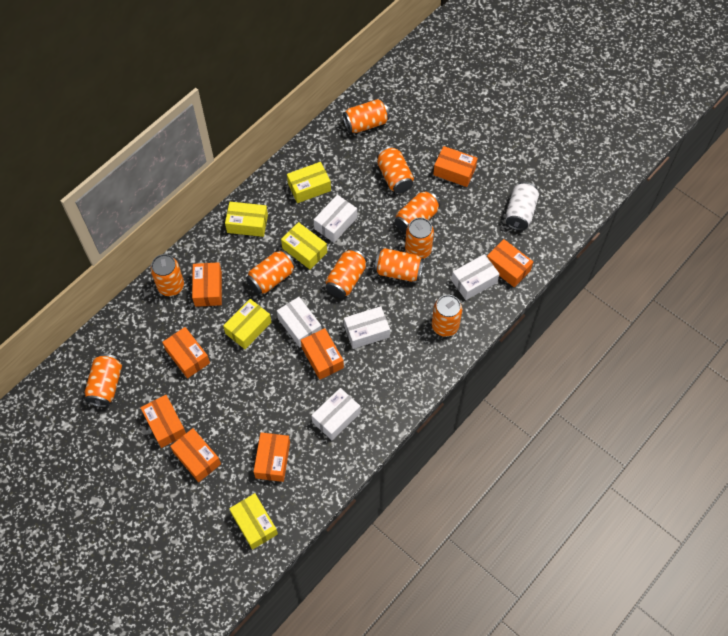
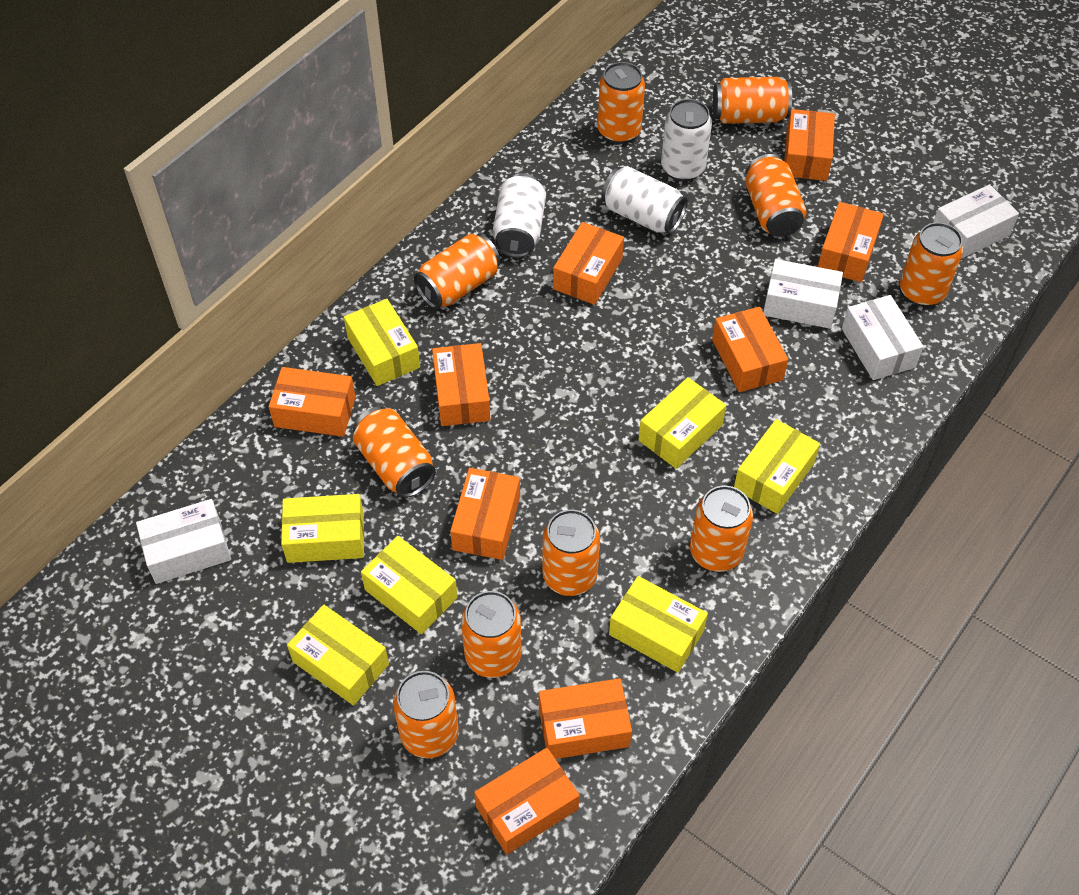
orange box: 8 -> 9
white box: 5 -> 4
white can: 1 -> 3
yellow box: 5 -> 7

